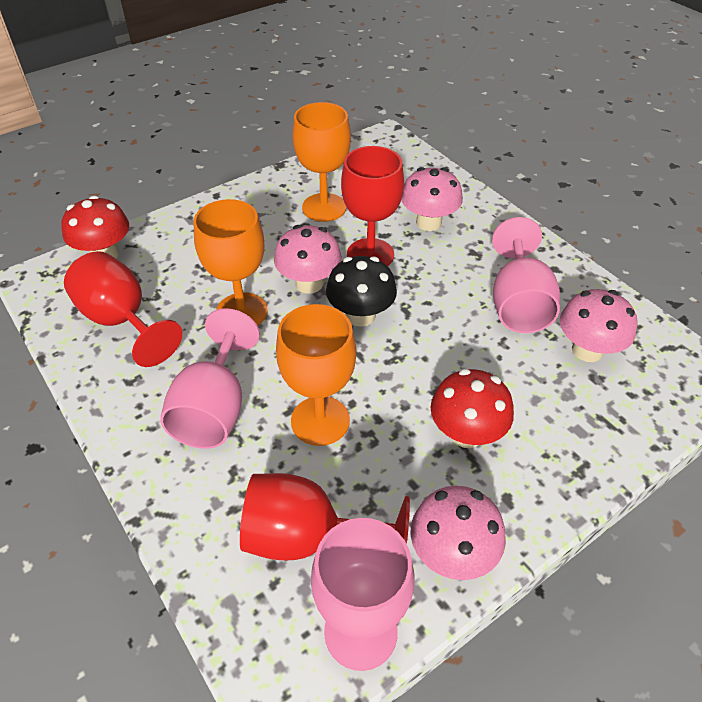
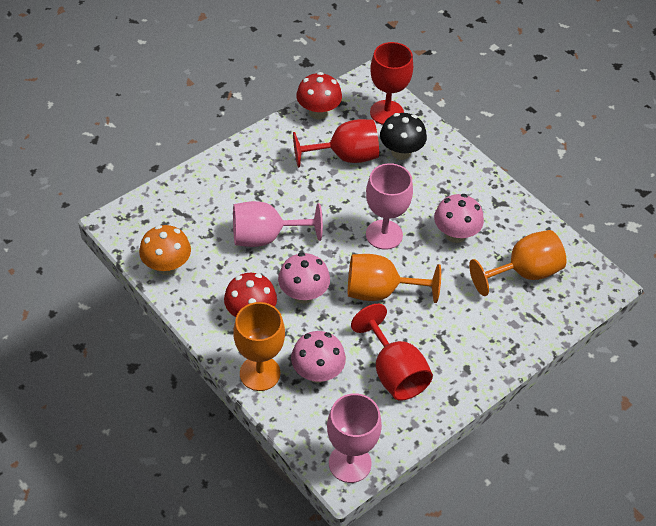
orange mushroom: 0 -> 1
pink mushroom: 4 -> 3

